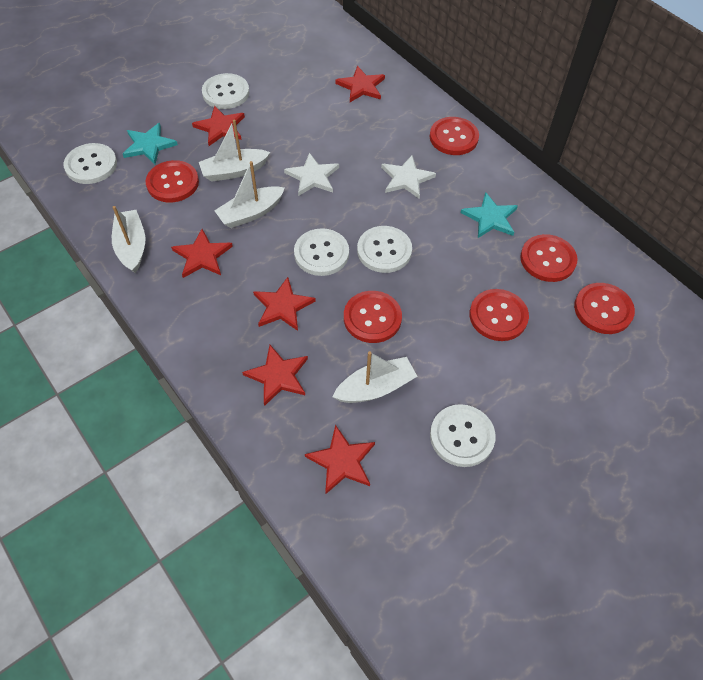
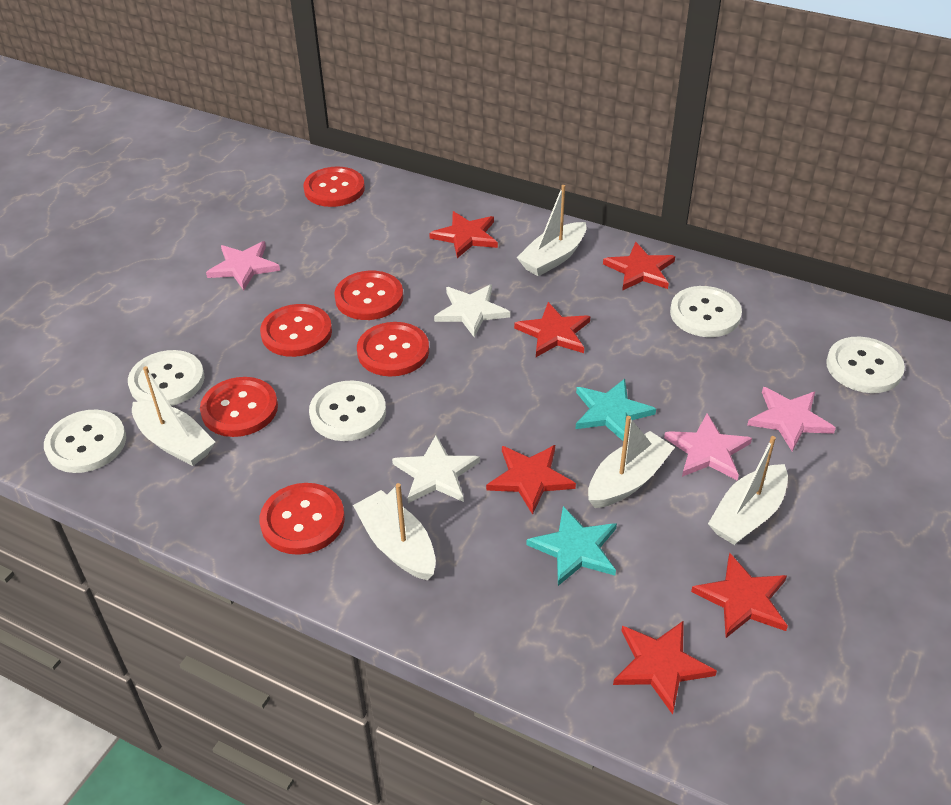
pink star: 0 -> 3
white boat: 4 -> 5

